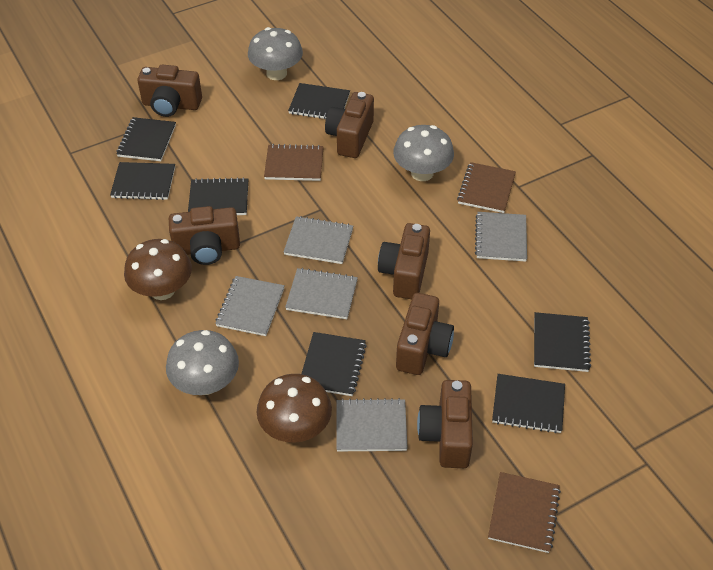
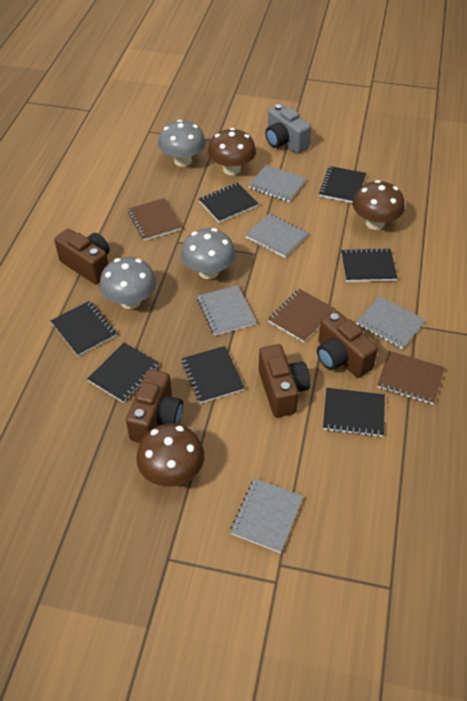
brown camera: 6 -> 4
brown mushroom: 2 -> 3
grey camera: 0 -> 1

